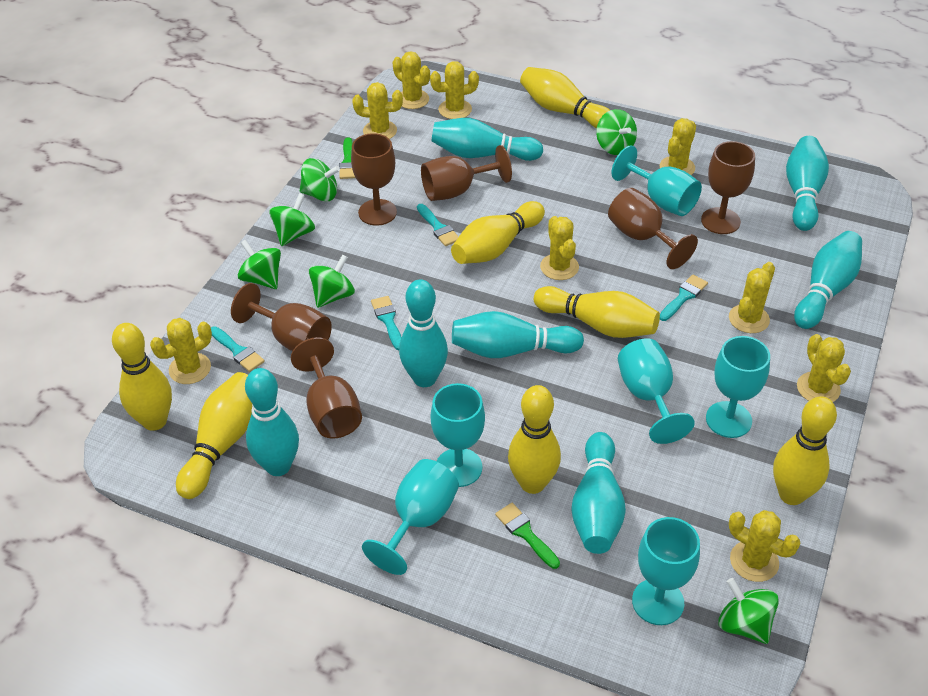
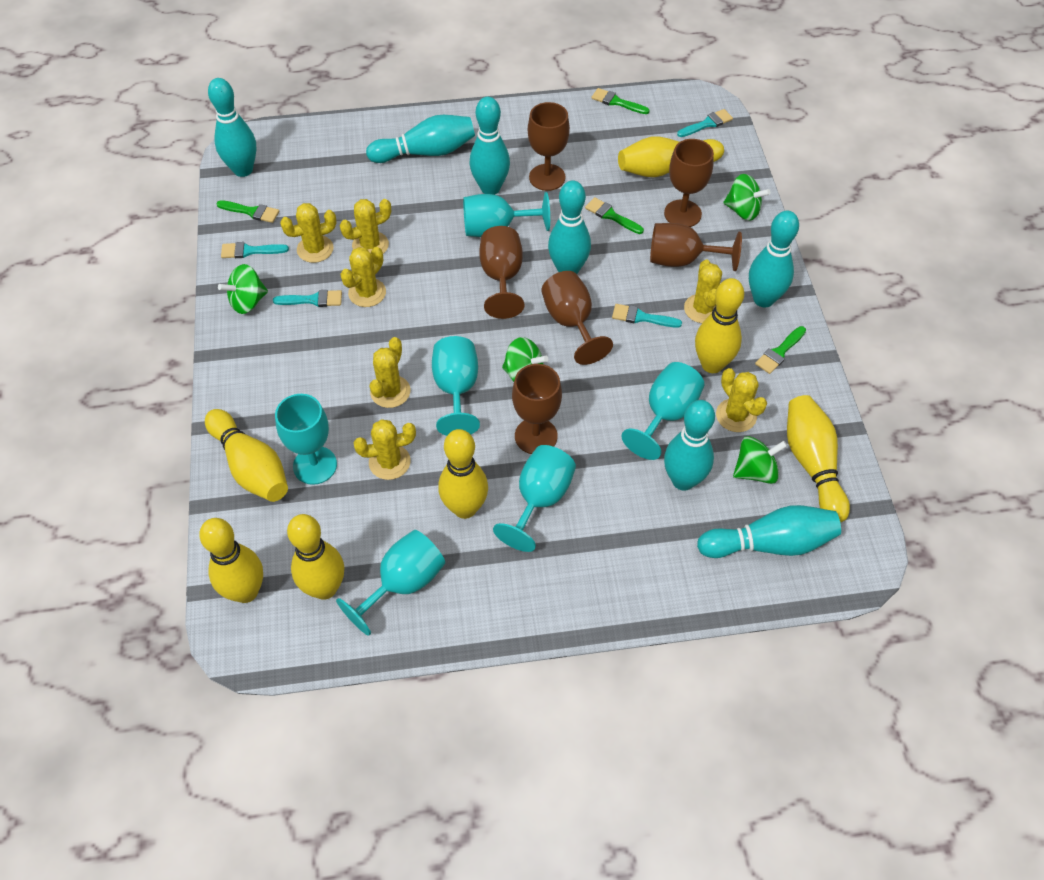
green brush: 2 -> 4
green spinning top: 6 -> 4
yellow cactus: 9 -> 7

